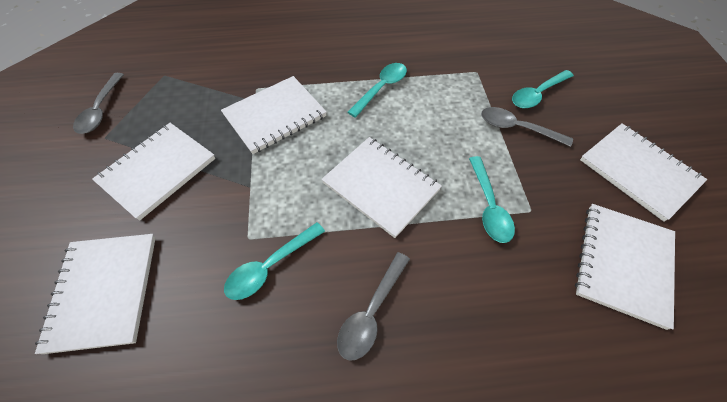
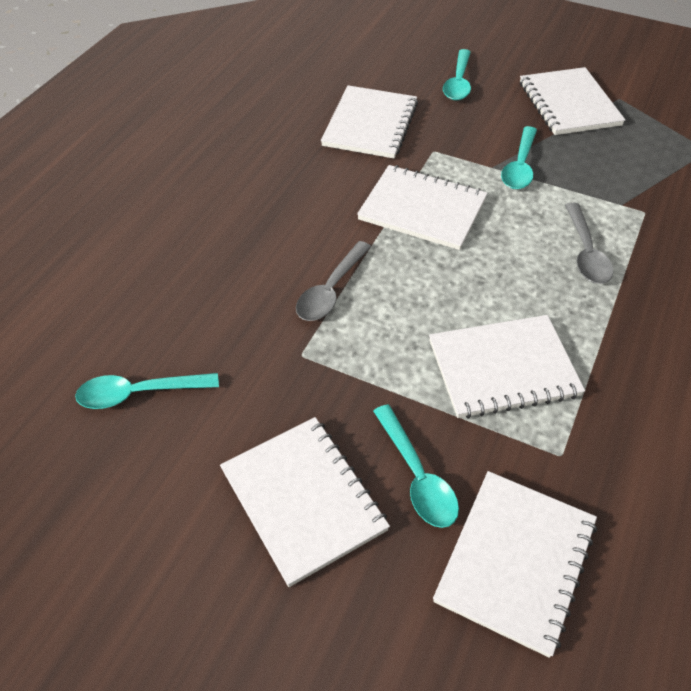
grey spoon: 3 -> 2

